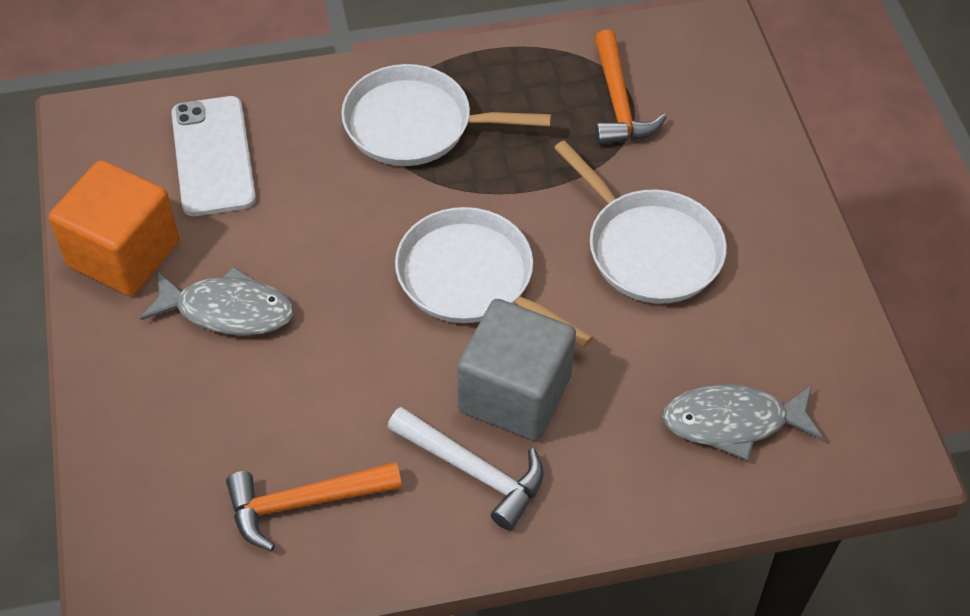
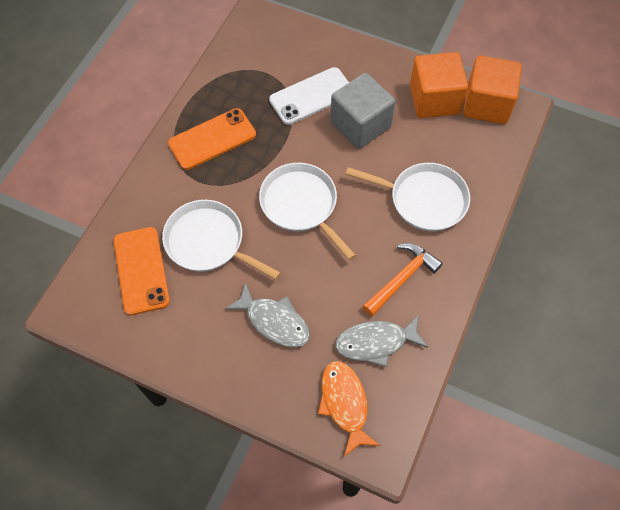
orange cube: 1 -> 2
orange fish: 0 -> 1
orange hammer: 2 -> 1
orange phone: 0 -> 2
white hammer: 1 -> 0

